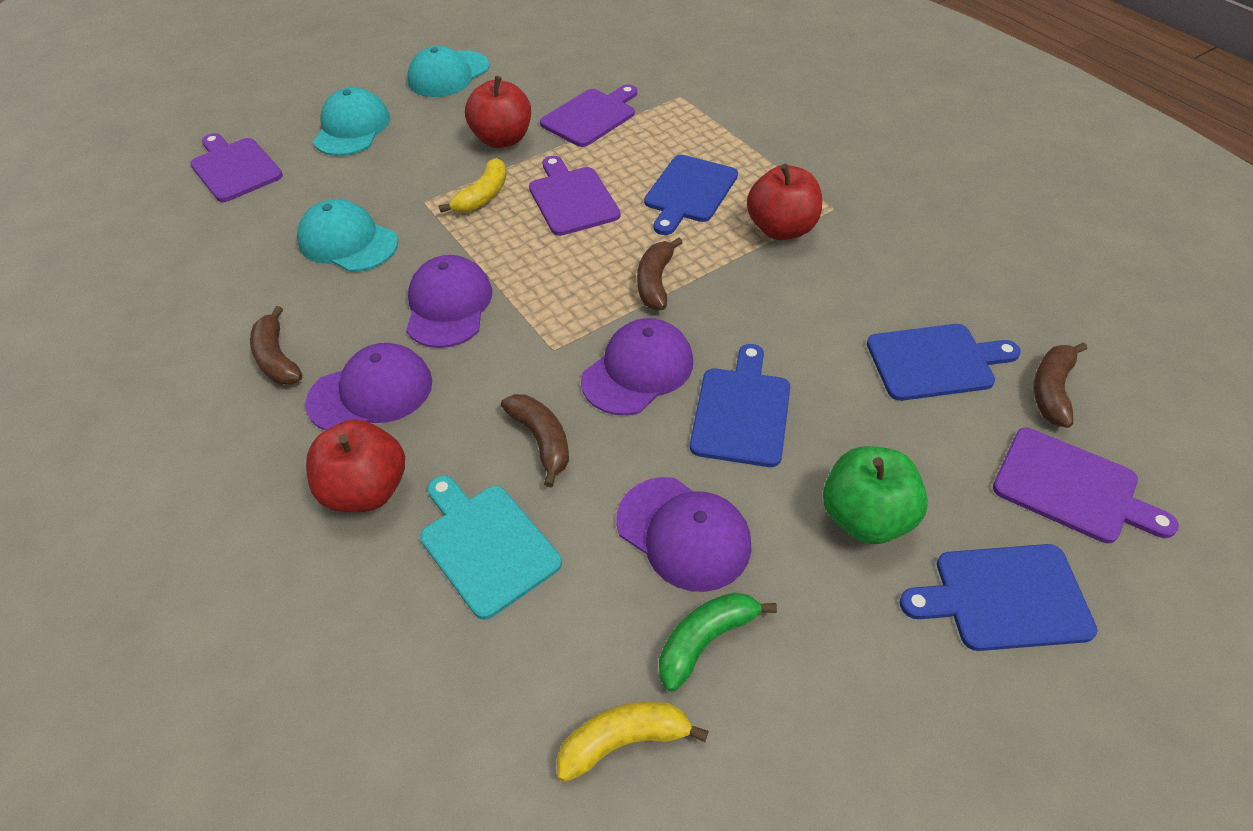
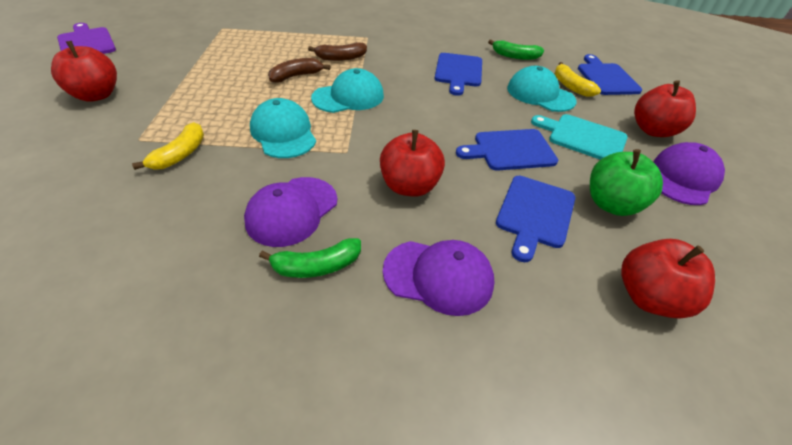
brown banana: 4 -> 2
green banana: 1 -> 2
purple cap: 4 -> 3
purple cutting board: 4 -> 1
red apple: 3 -> 4

